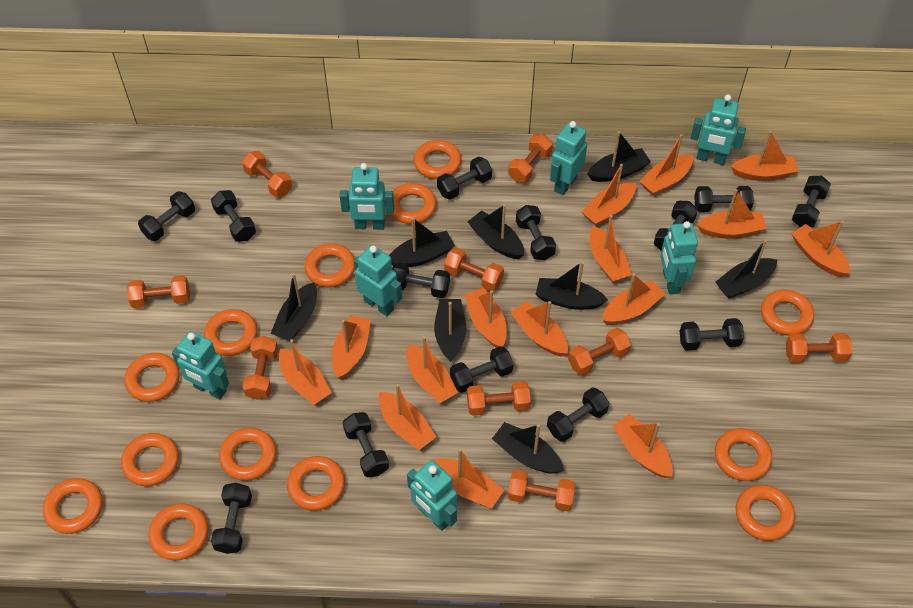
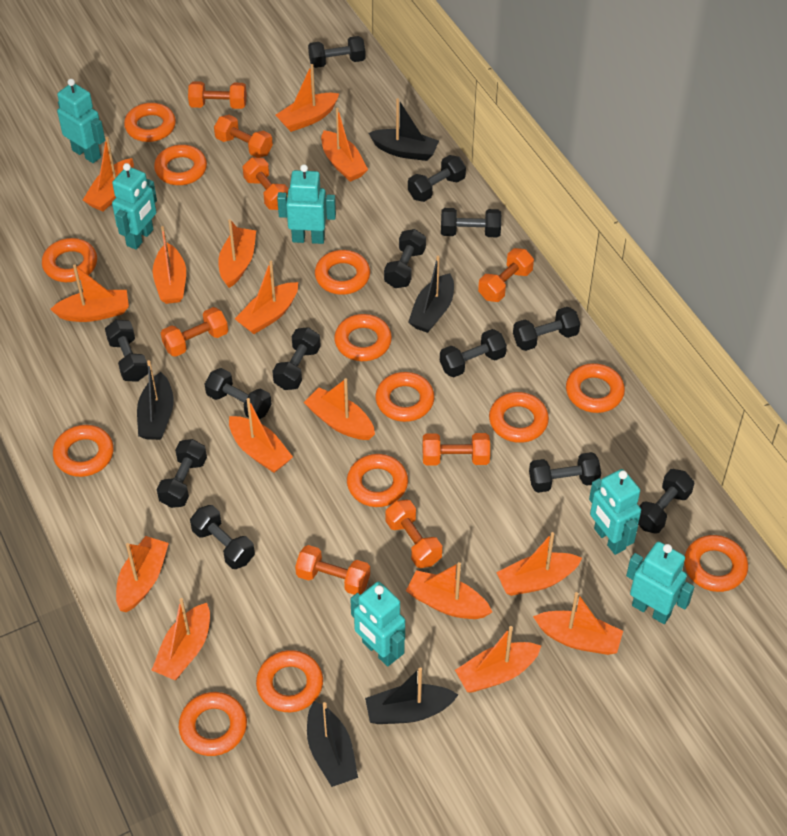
black boat: 8 -> 5
orange dumbbell: 9 -> 8
turquoise robot: 7 -> 6

